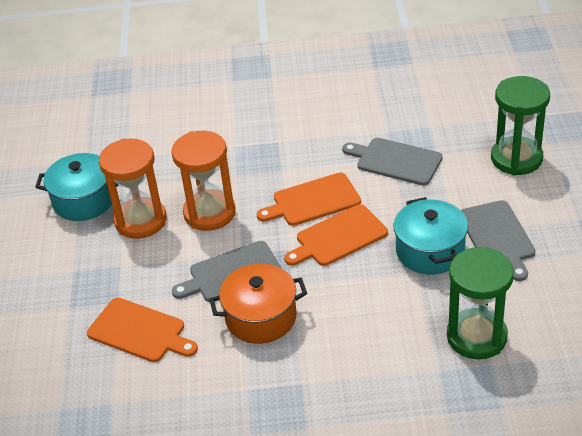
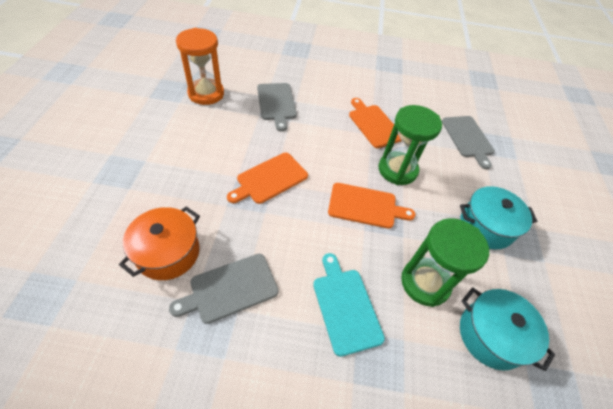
orange hourglass: 2 -> 1
turquoise cutting board: 0 -> 1

